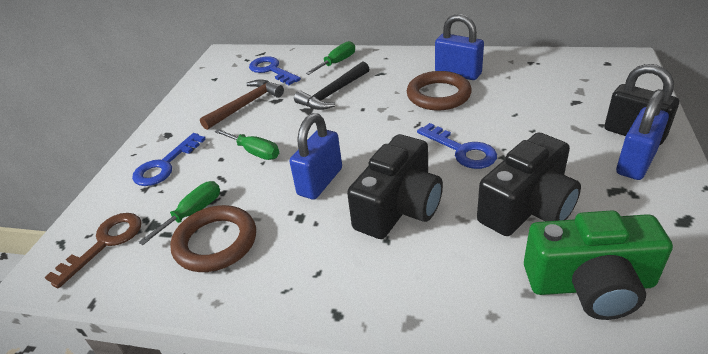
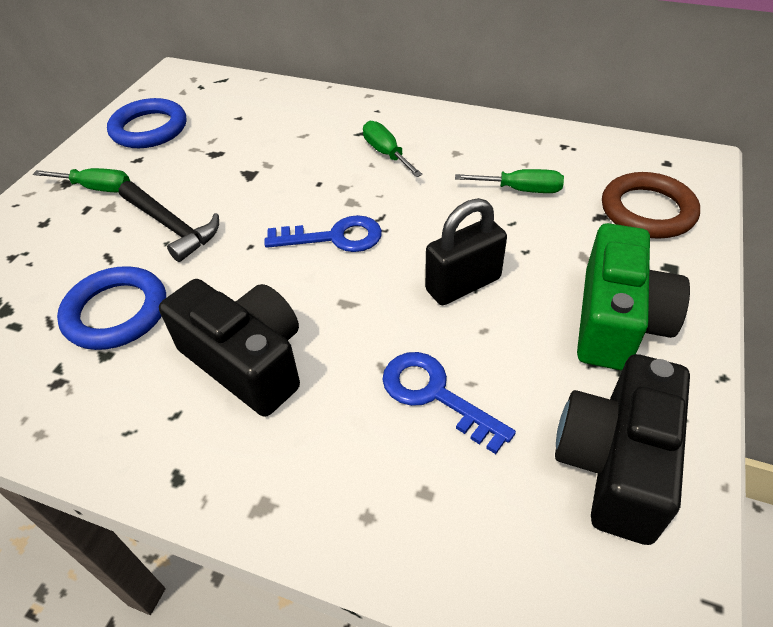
blue key: 3 -> 2
blue padlock: 3 -> 0
blue ring: 0 -> 2
brown hammer: 1 -> 0
brown key: 1 -> 0
brown ring: 2 -> 1

